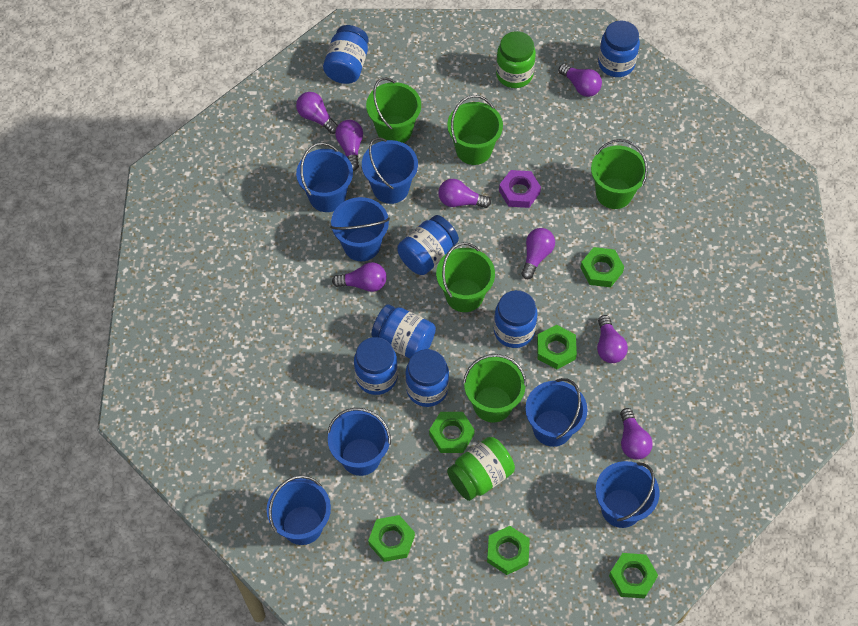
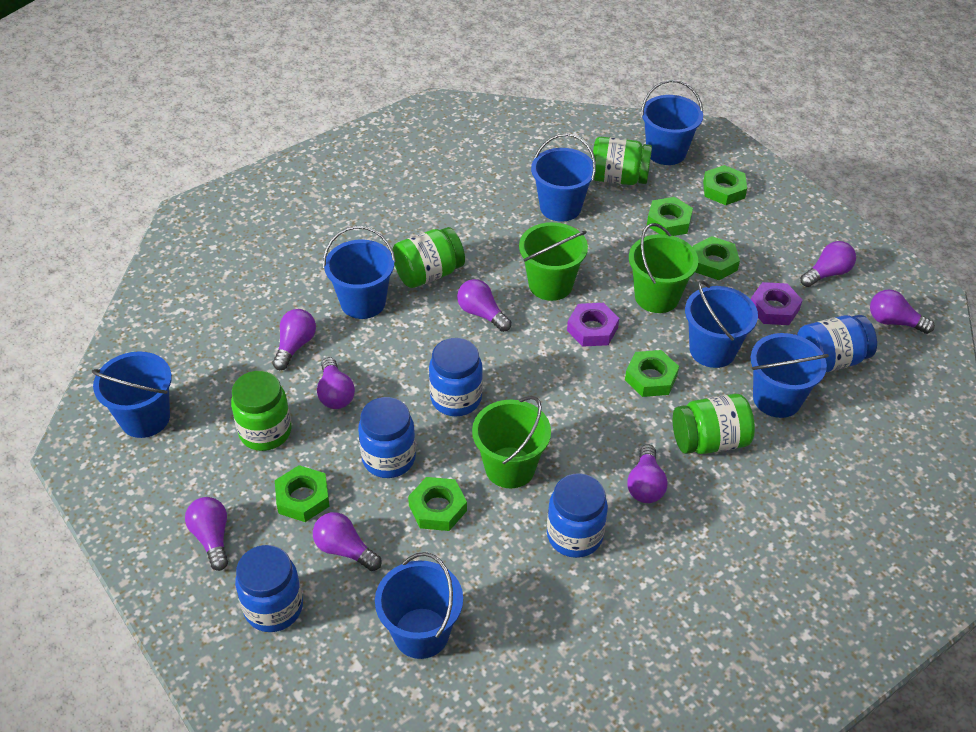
blue jar: 7 -> 5
green bucket: 5 -> 3
green jar: 2 -> 4
purple nut: 1 -> 2

